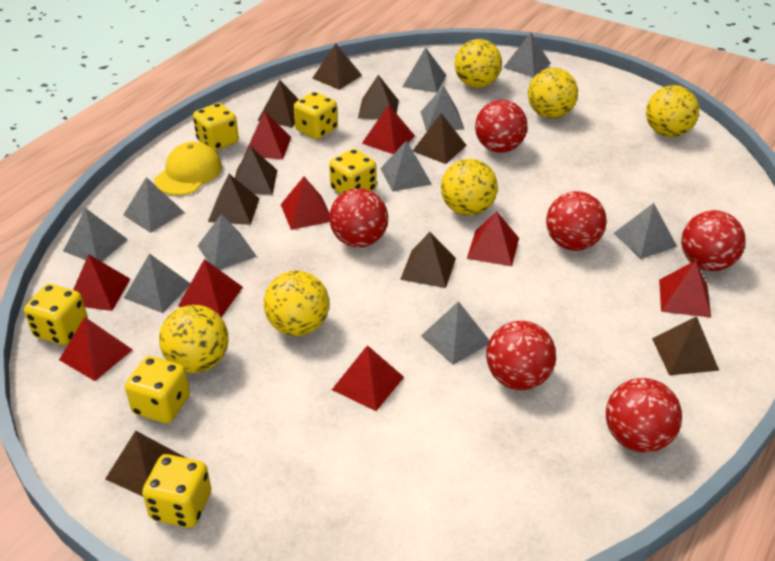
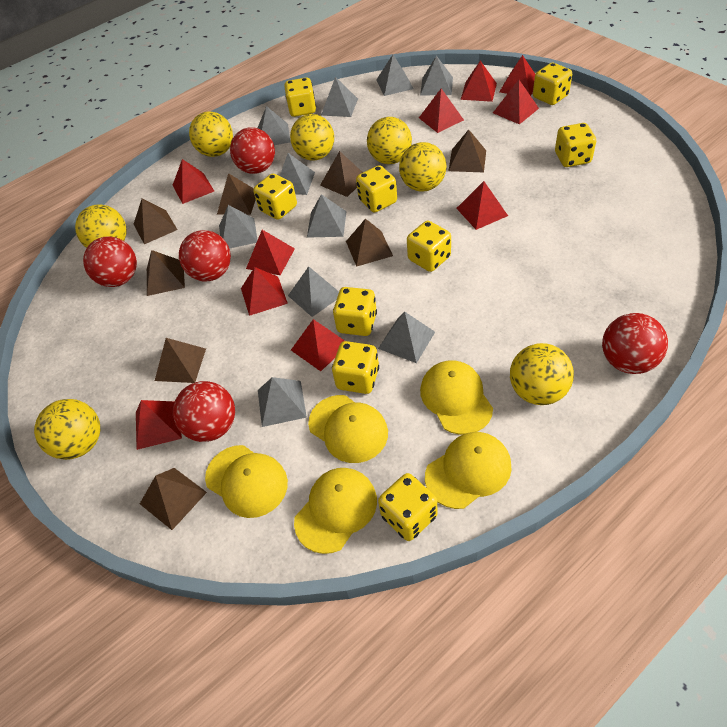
brown pyramid: 9 -> 8
red ball: 6 -> 5
red pyramid: 9 -> 10
yellow ball: 6 -> 7
yellow cap: 1 -> 5
yellow dice: 6 -> 9

